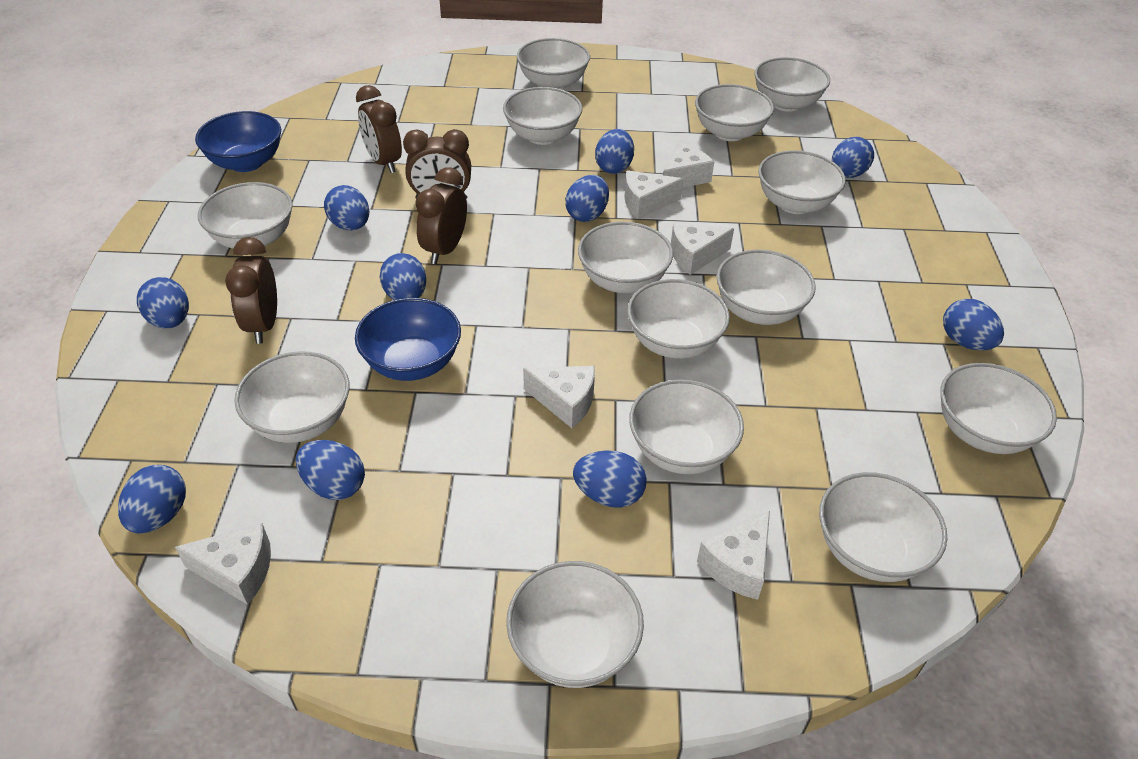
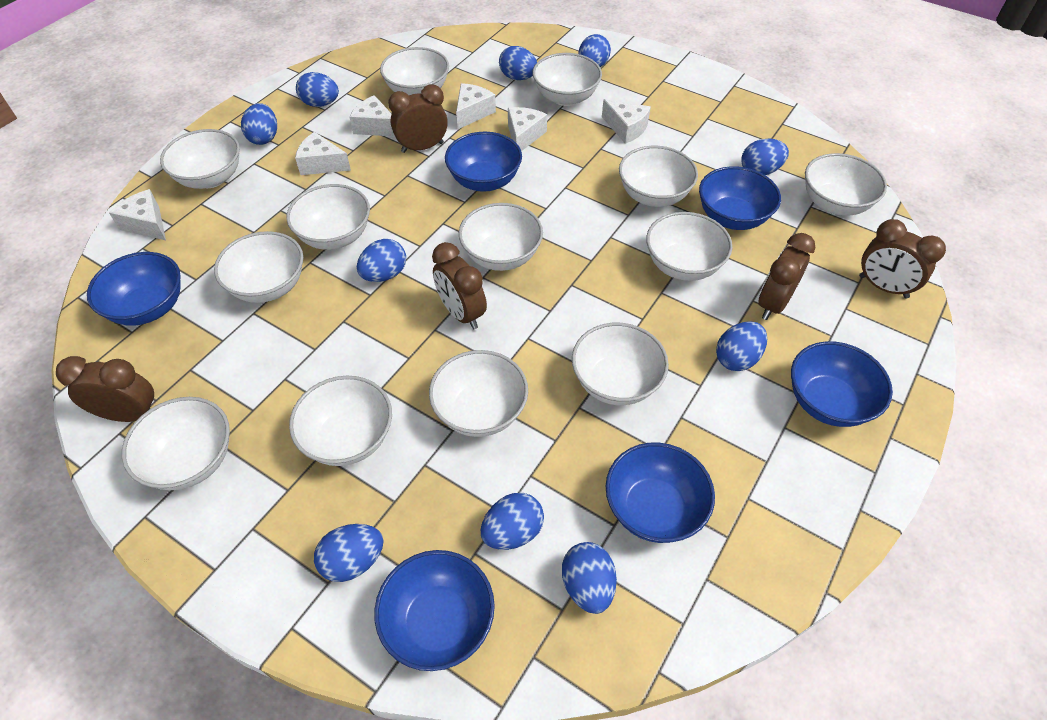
blue bowl: 2 -> 6
brown clock: 4 -> 5
white bowl: 14 -> 13

